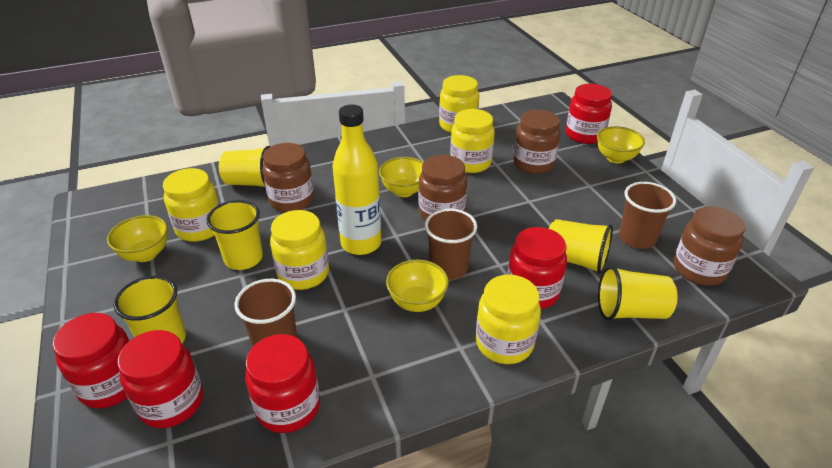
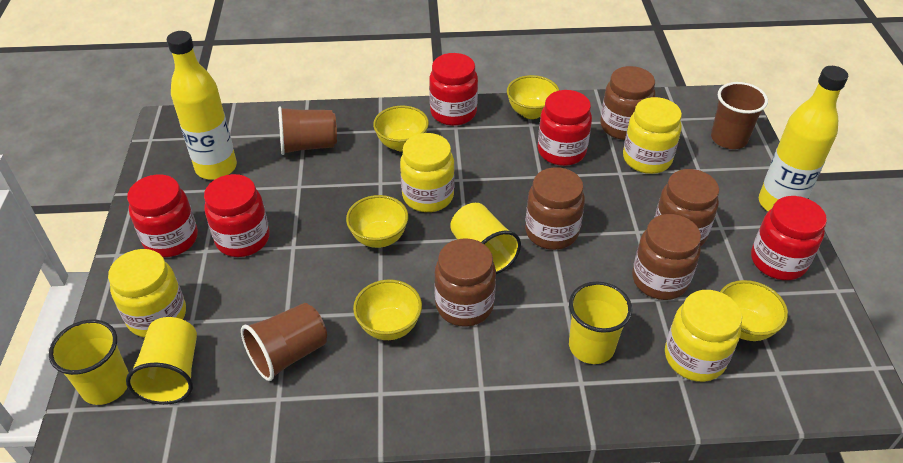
brown jar: 4 -> 5
yellow bottle: 1 -> 2
yellow bowl: 4 -> 5
yellow cup: 5 -> 4
yellow jar: 5 -> 4

